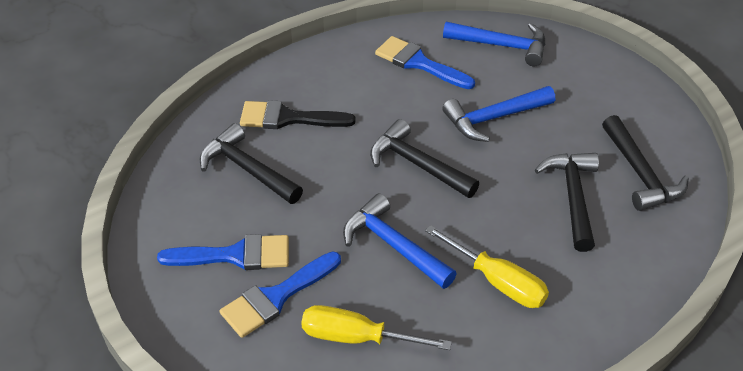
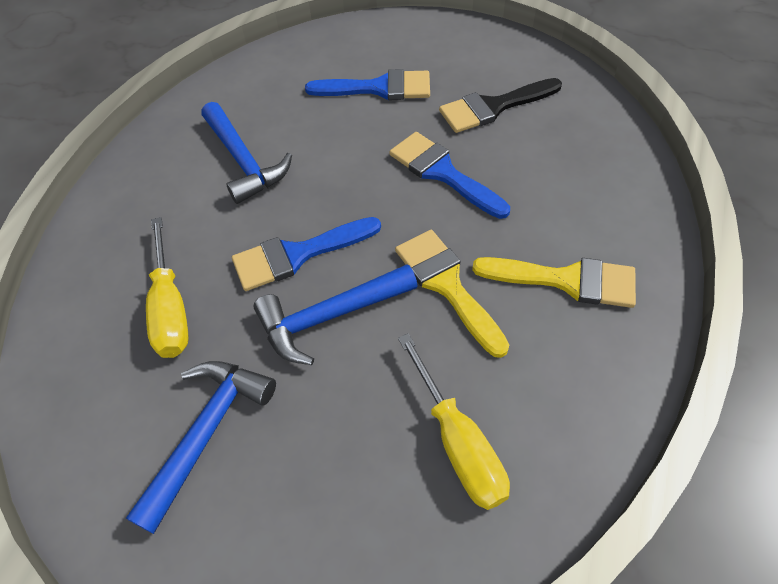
black hammer: 4 -> 0
yellow brush: 0 -> 2

